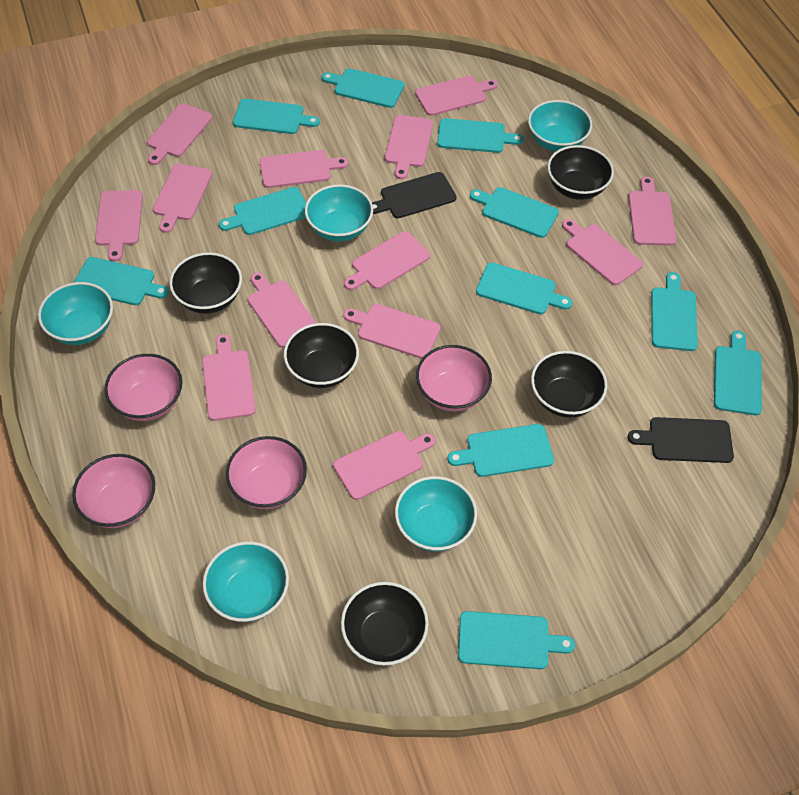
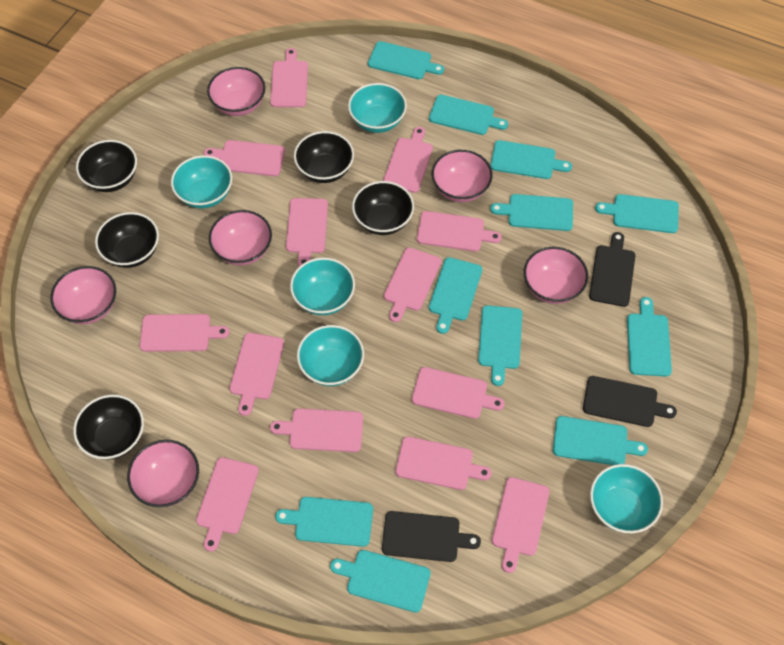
black cutting board: 2 -> 3
pink bowl: 4 -> 6

